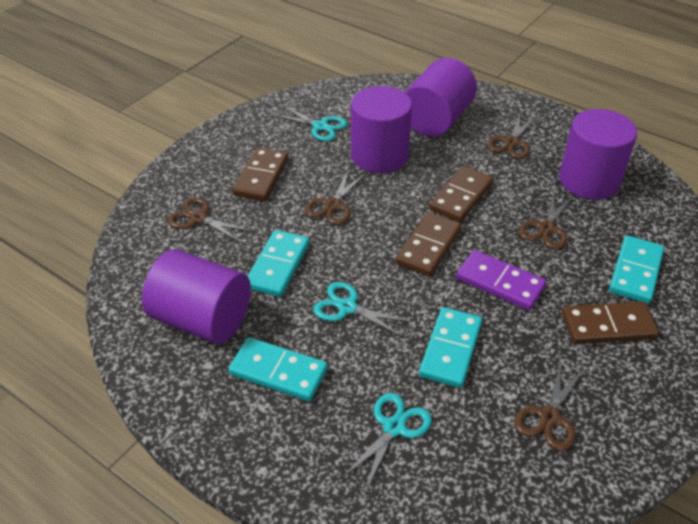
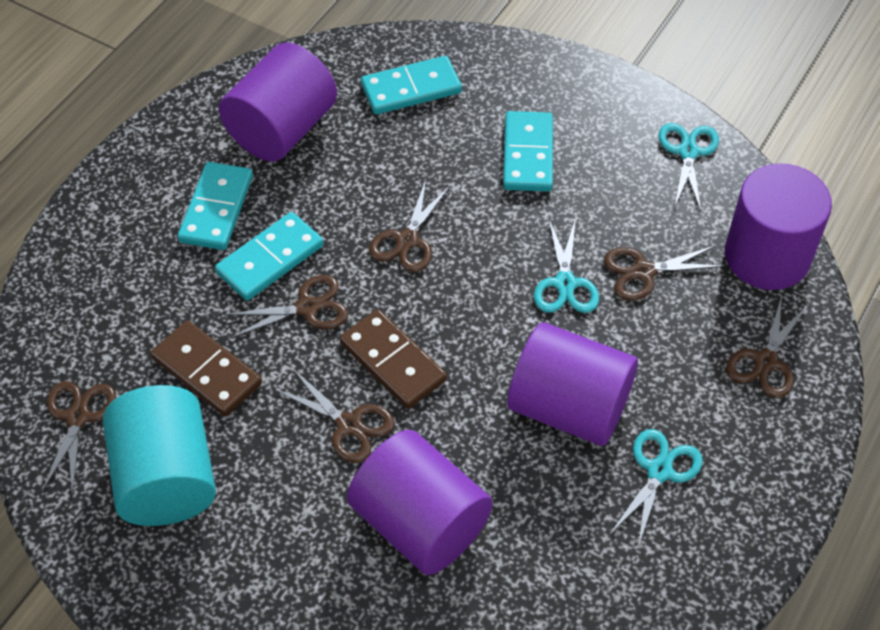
brown domino: 4 -> 2
brown scissors: 5 -> 6
purple domino: 1 -> 0
turquoise cylinder: 0 -> 1

